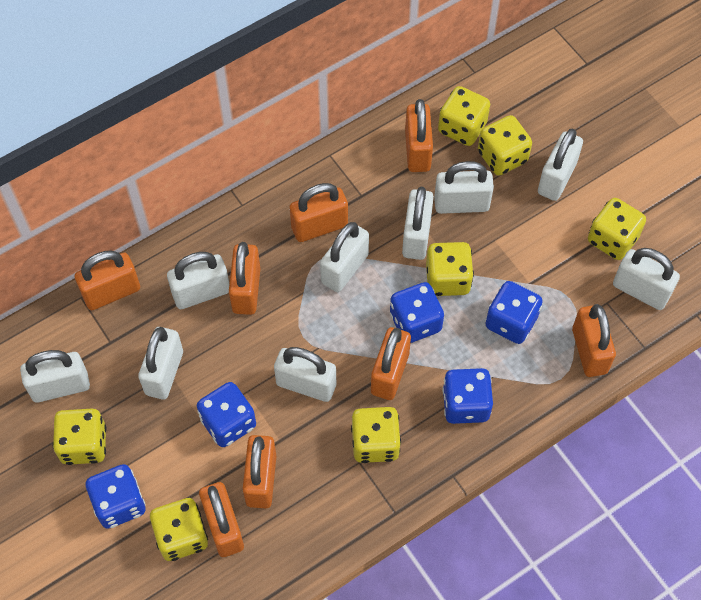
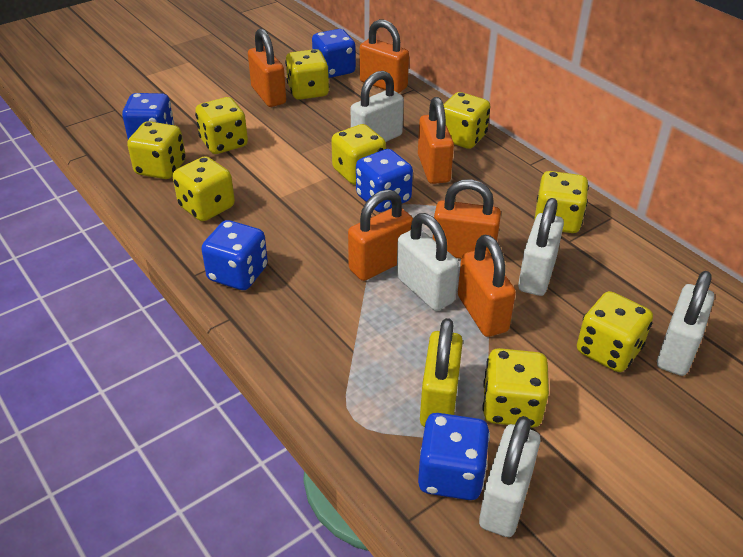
orange padlock: 8 -> 6
white padlock: 9 -> 5
yellow dice: 7 -> 9
yellow padlock: 0 -> 1

